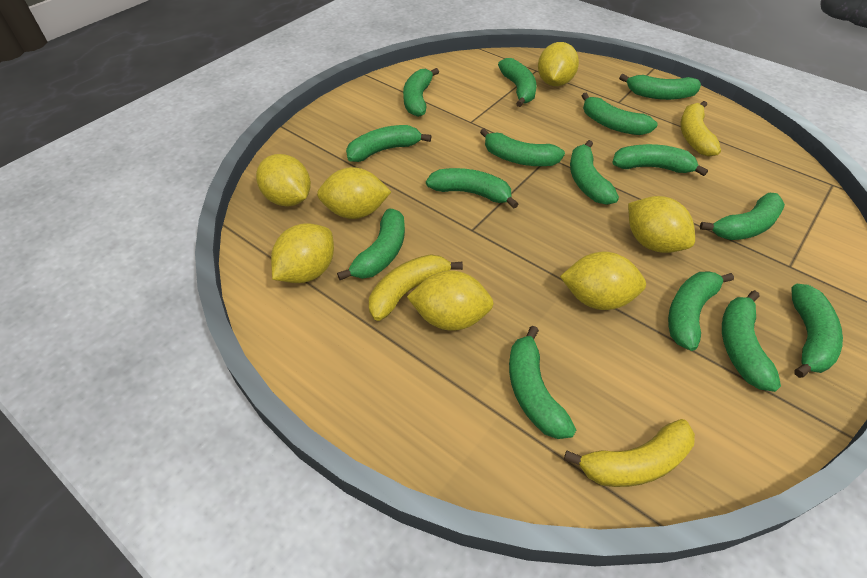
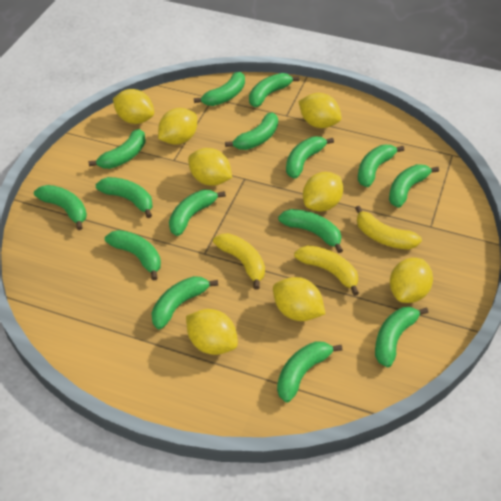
yellow lemon: 7 -> 8

